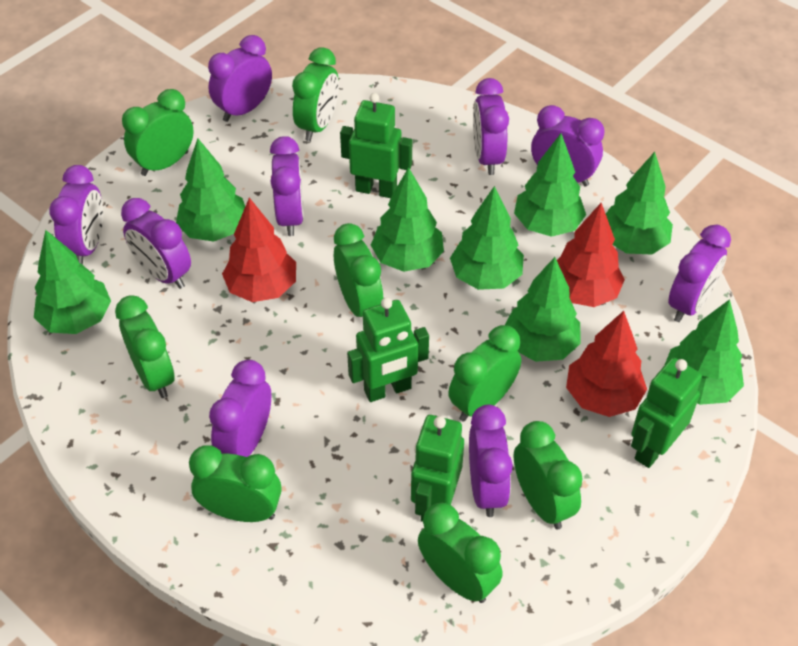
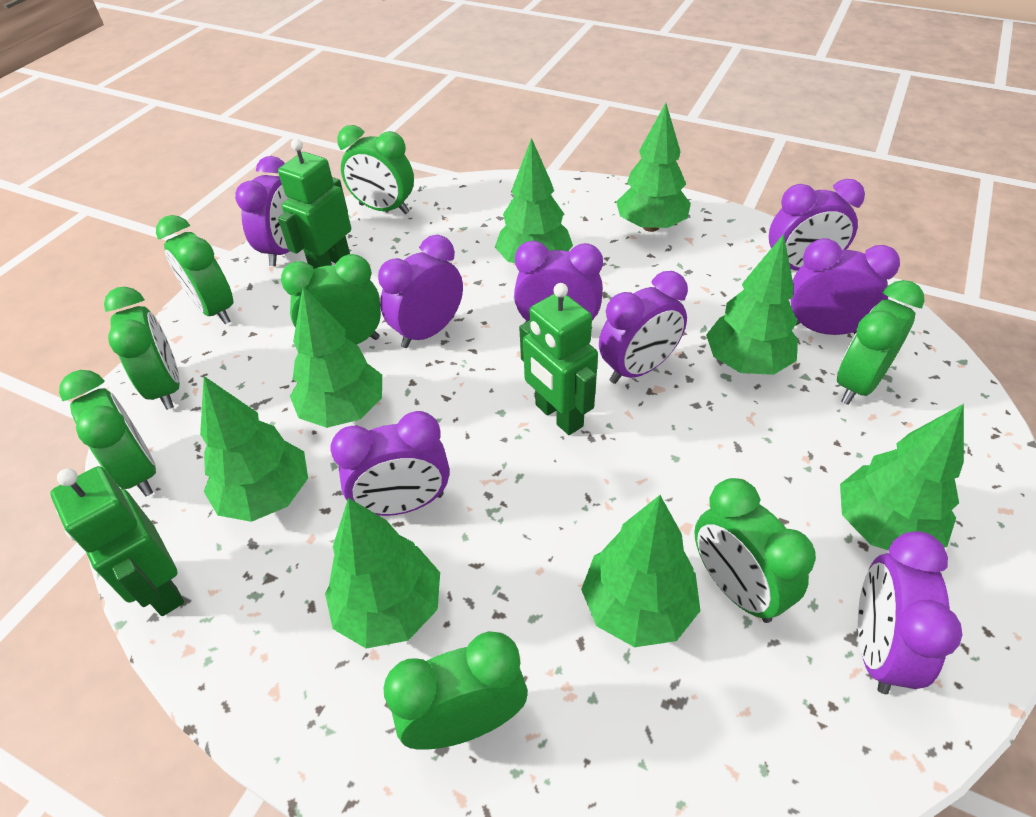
green robot: 4 -> 3
purple clock: 9 -> 8
red tree: 3 -> 0

